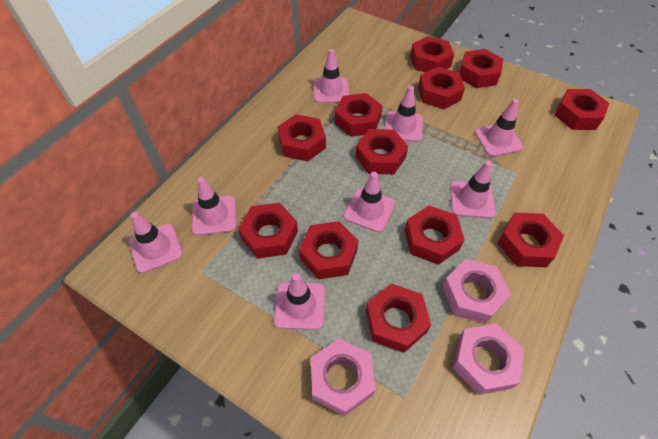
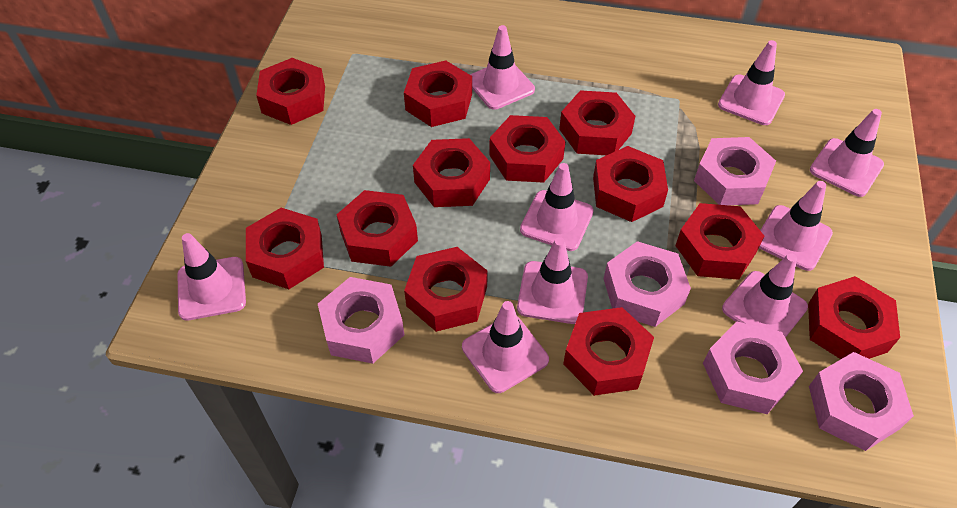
pink nut: 3 -> 5
pink traffic cone: 8 -> 9

